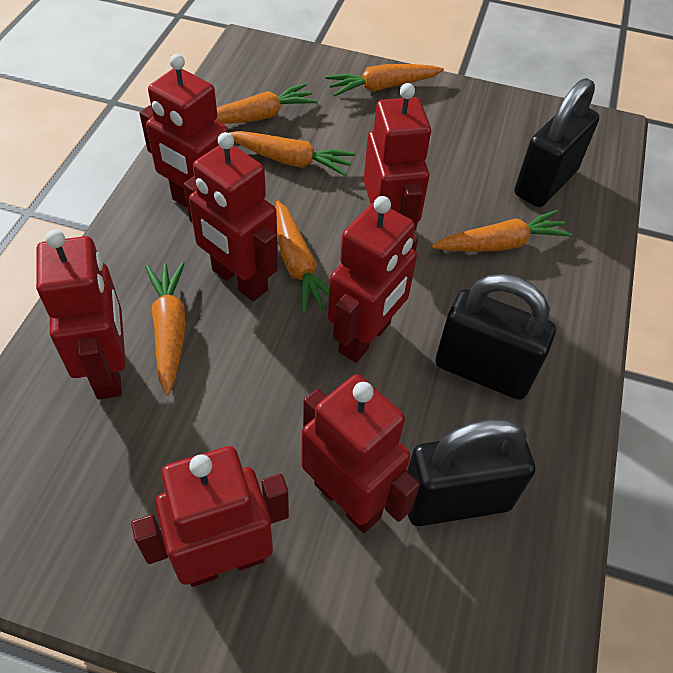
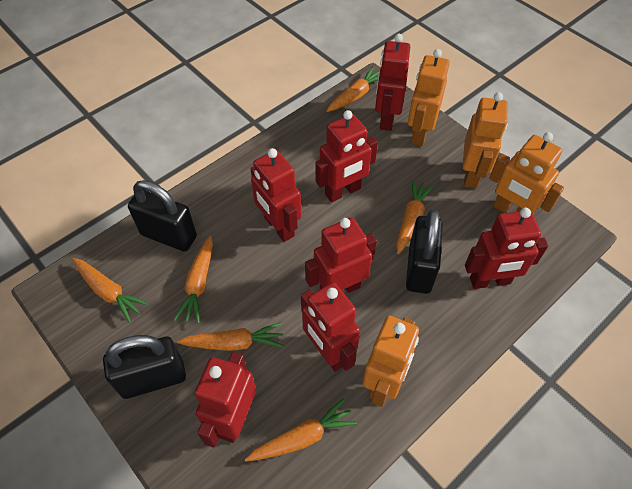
orange robot: 0 -> 4

